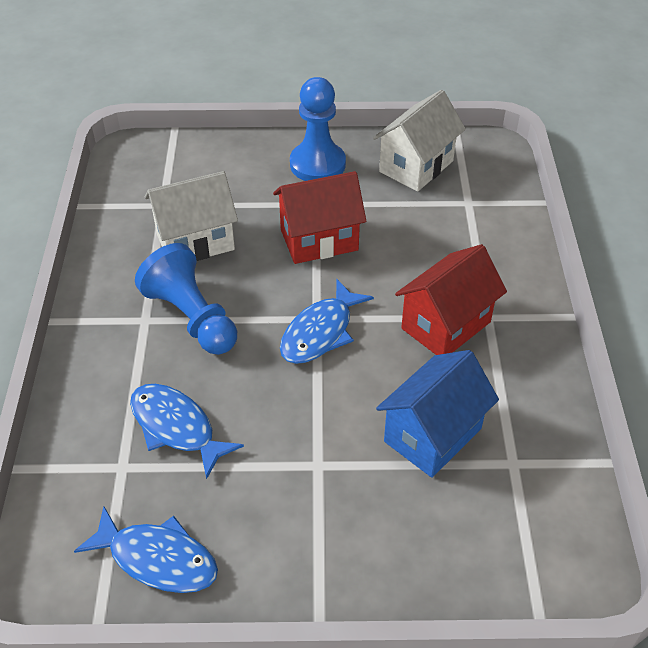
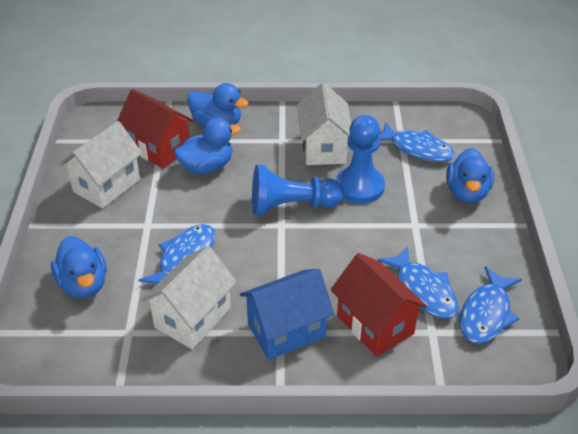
blue duck: 0 -> 4
blue fish: 3 -> 4
white house: 2 -> 3

